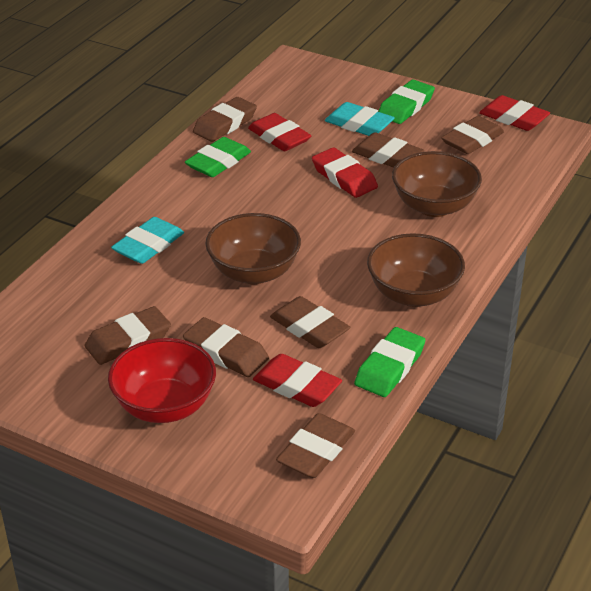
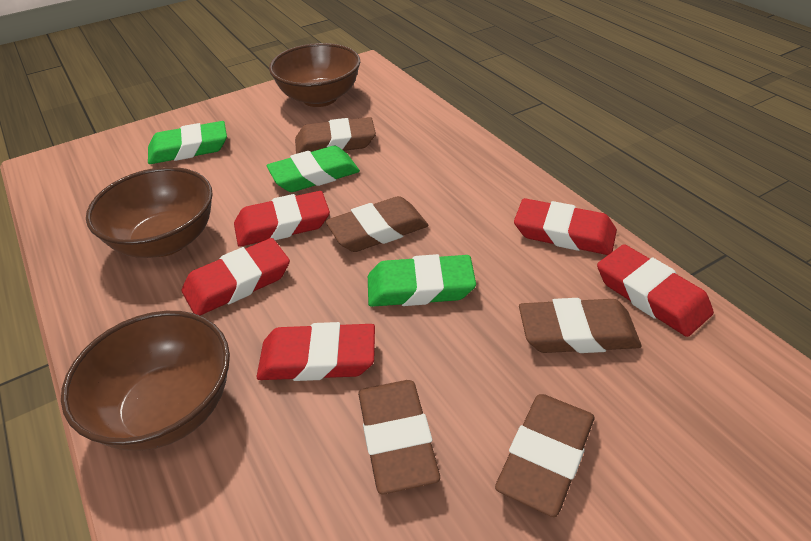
brown eraser: 7 -> 5
red bowl: 1 -> 0
red eraser: 4 -> 5
turquoise eraser: 2 -> 0

